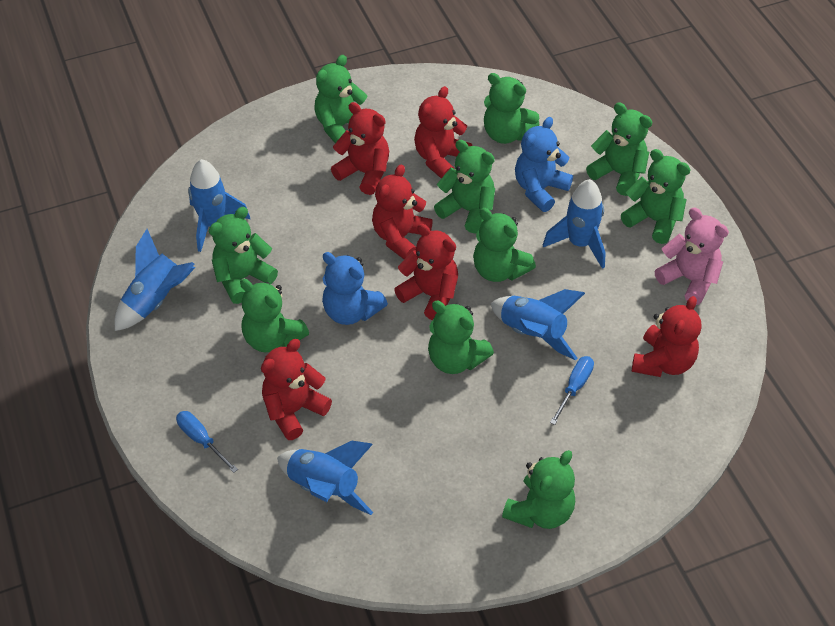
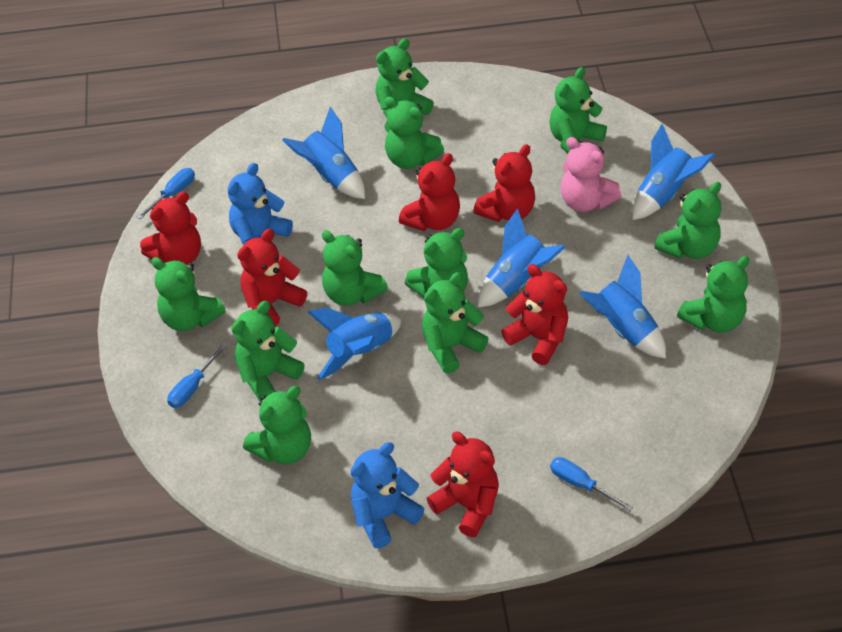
blue screwdriver: 2 -> 3
green teddy bear: 10 -> 11

